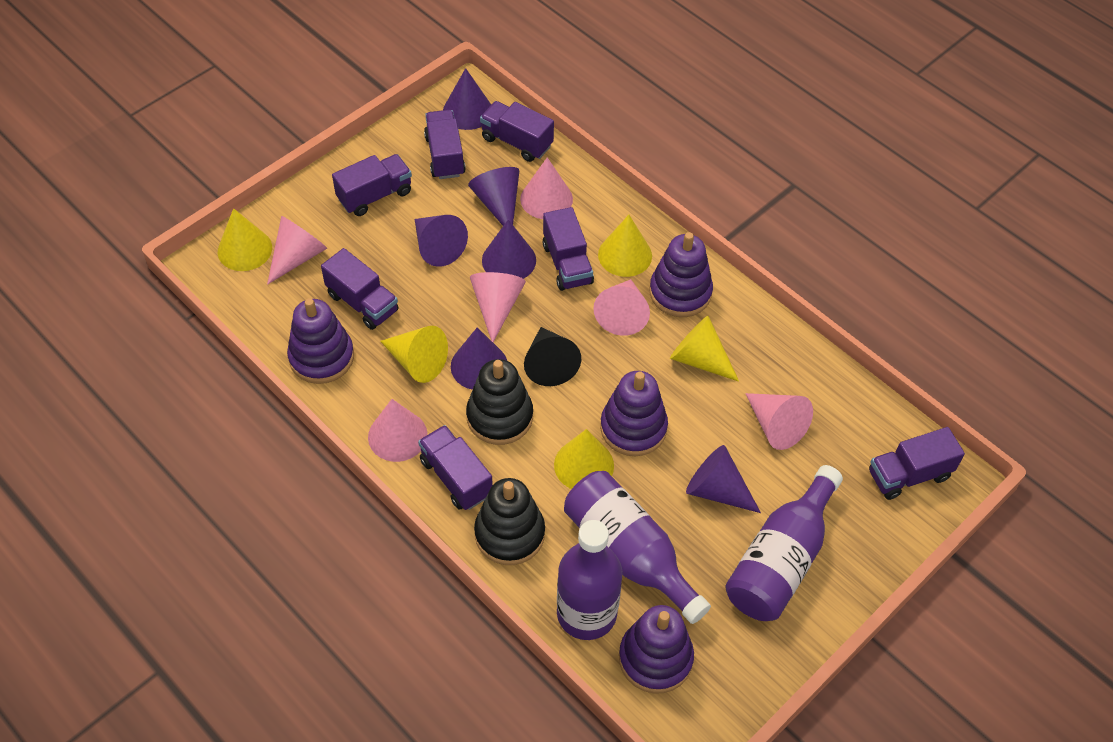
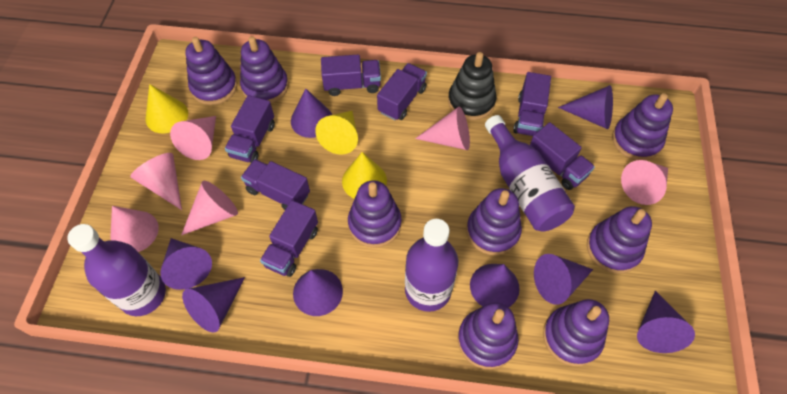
black cone: 1 -> 0
black stacking toy: 2 -> 1
purple cone: 6 -> 8
purple stacking toy: 4 -> 8
yellow cone: 5 -> 3

